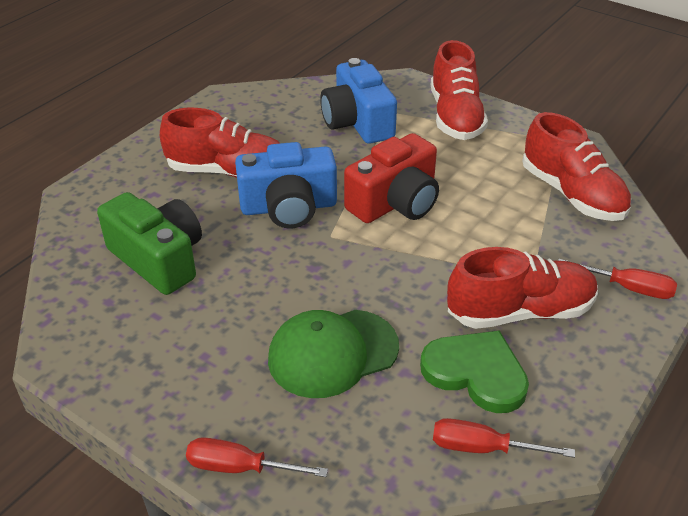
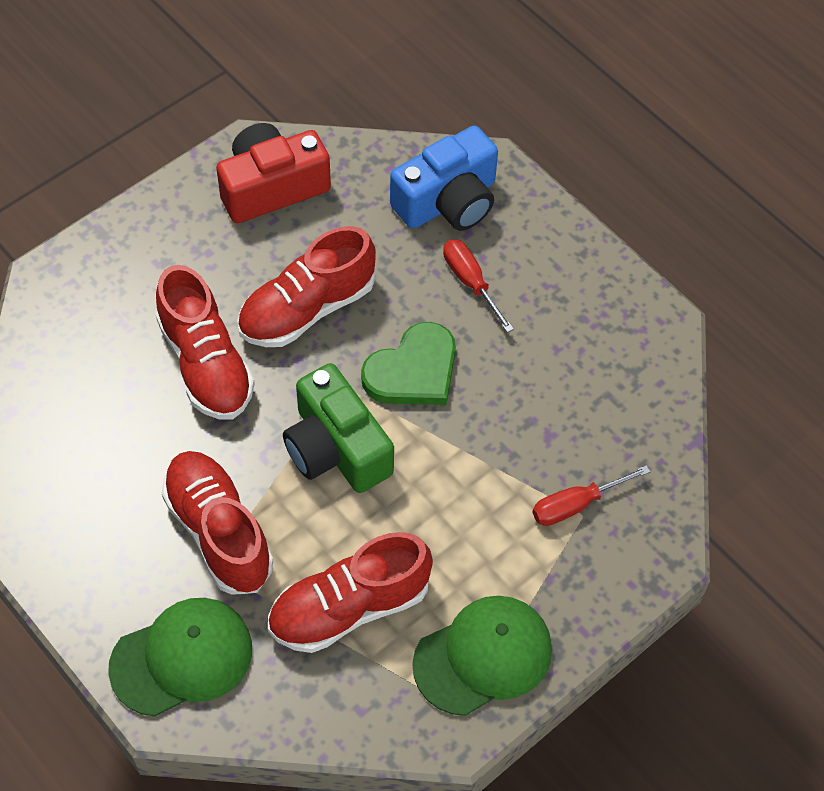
blue camera: 2 -> 1
green cap: 1 -> 2
red screwdriver: 3 -> 2

